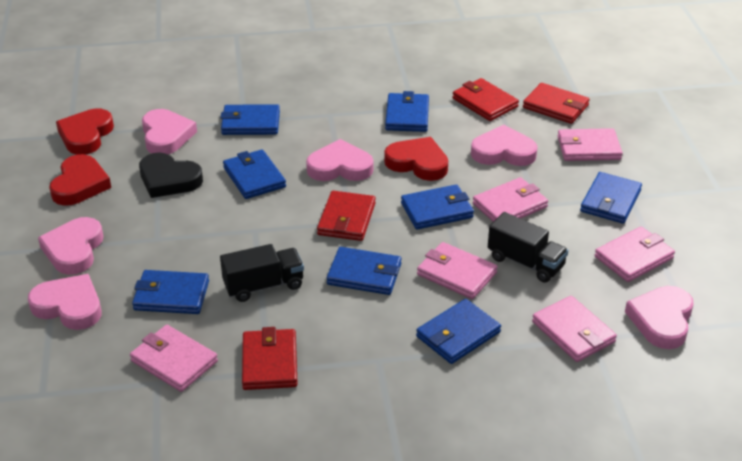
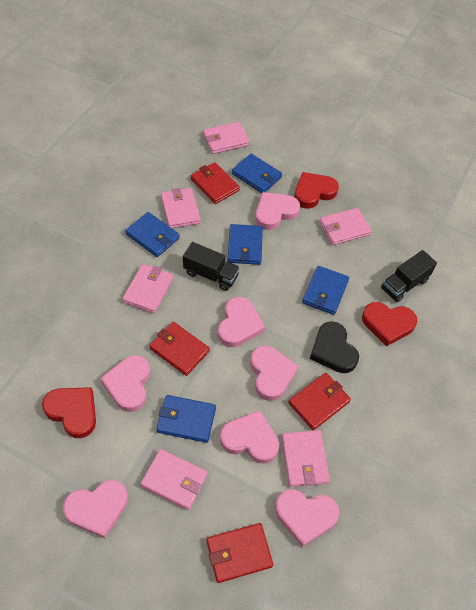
blue wallet: 8 -> 5
pink heart: 6 -> 7

